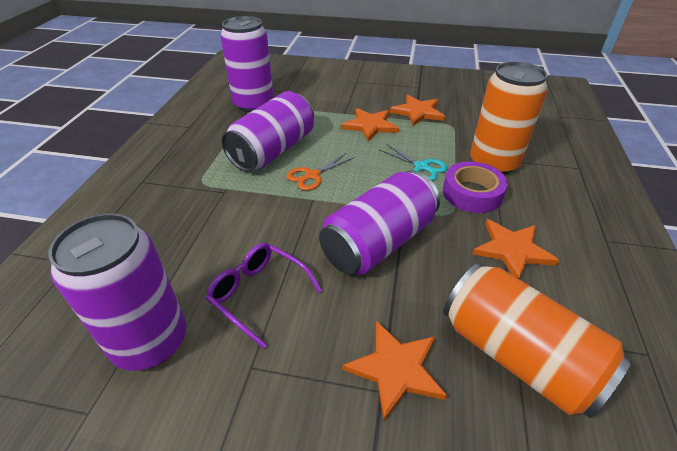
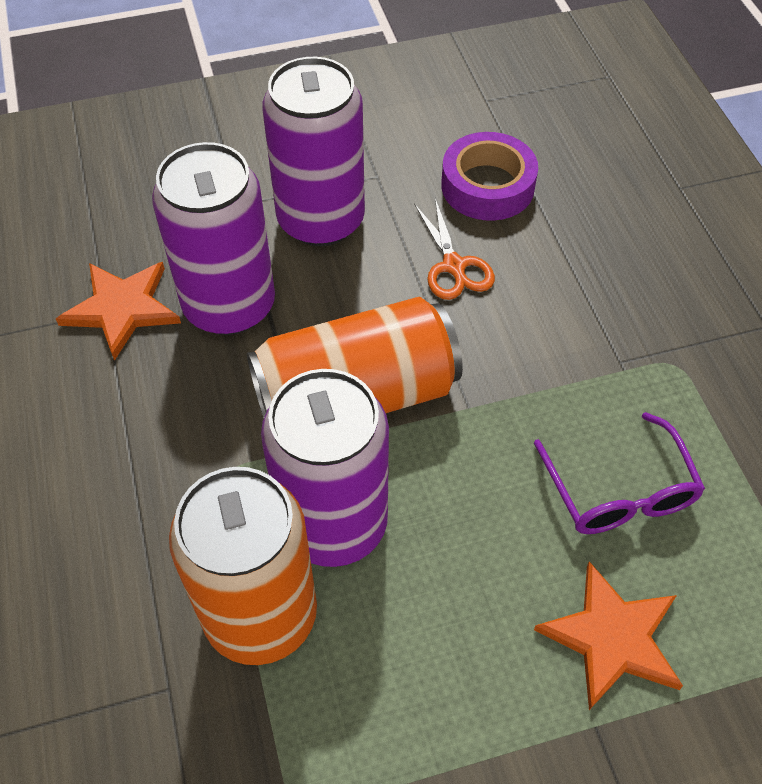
orange star: 4 -> 2
purple can: 4 -> 3
turquoise scissors: 1 -> 0

